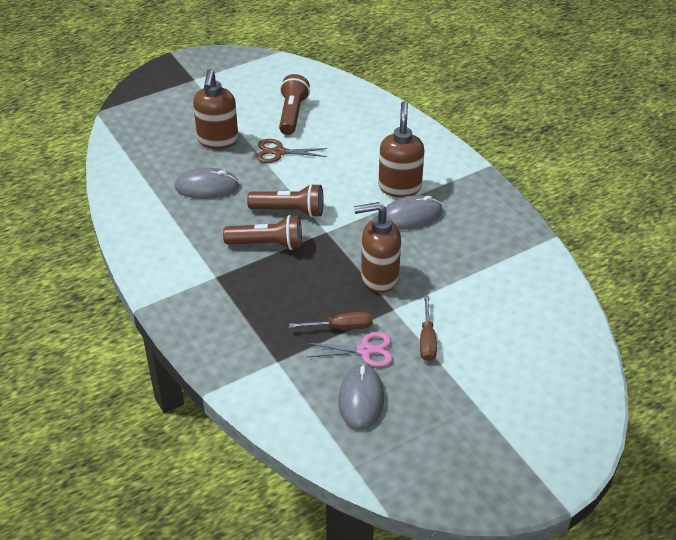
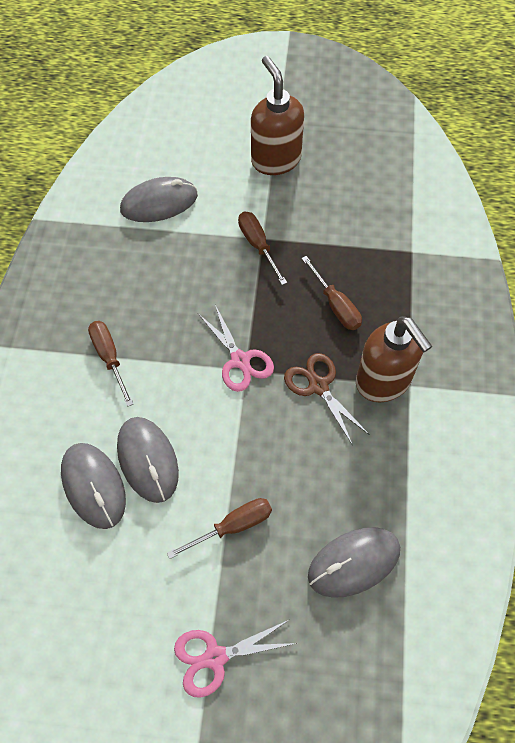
brown flashlight: 3 -> 0
brown screwdriver: 2 -> 4
brown soap dispenser: 3 -> 2
grey mouse: 3 -> 4
pink scissors: 1 -> 2

